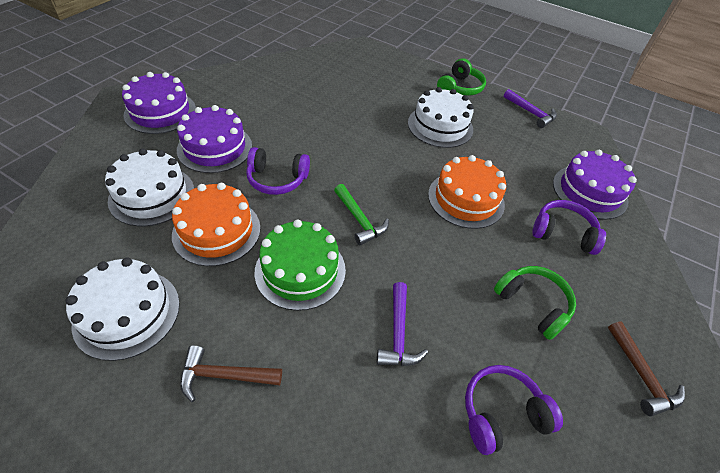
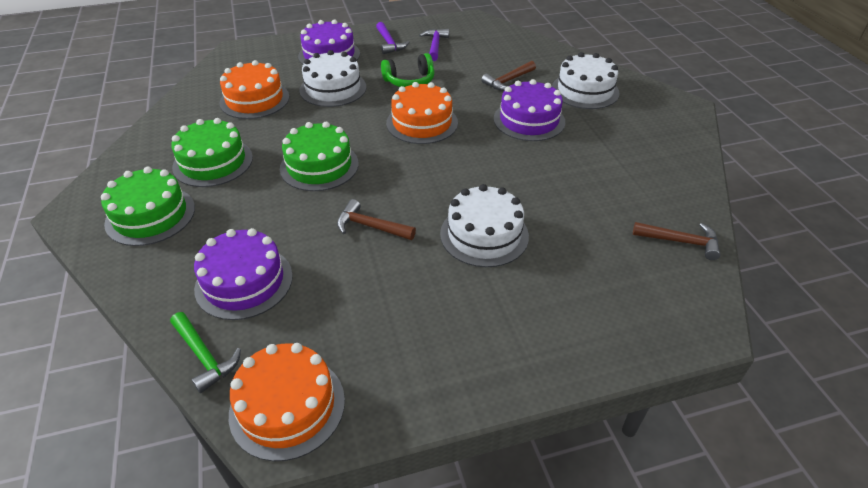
brown hammer: 2 -> 3
green cake: 1 -> 3
green headphones: 2 -> 1
orange cake: 2 -> 3
purple headphones: 3 -> 0

